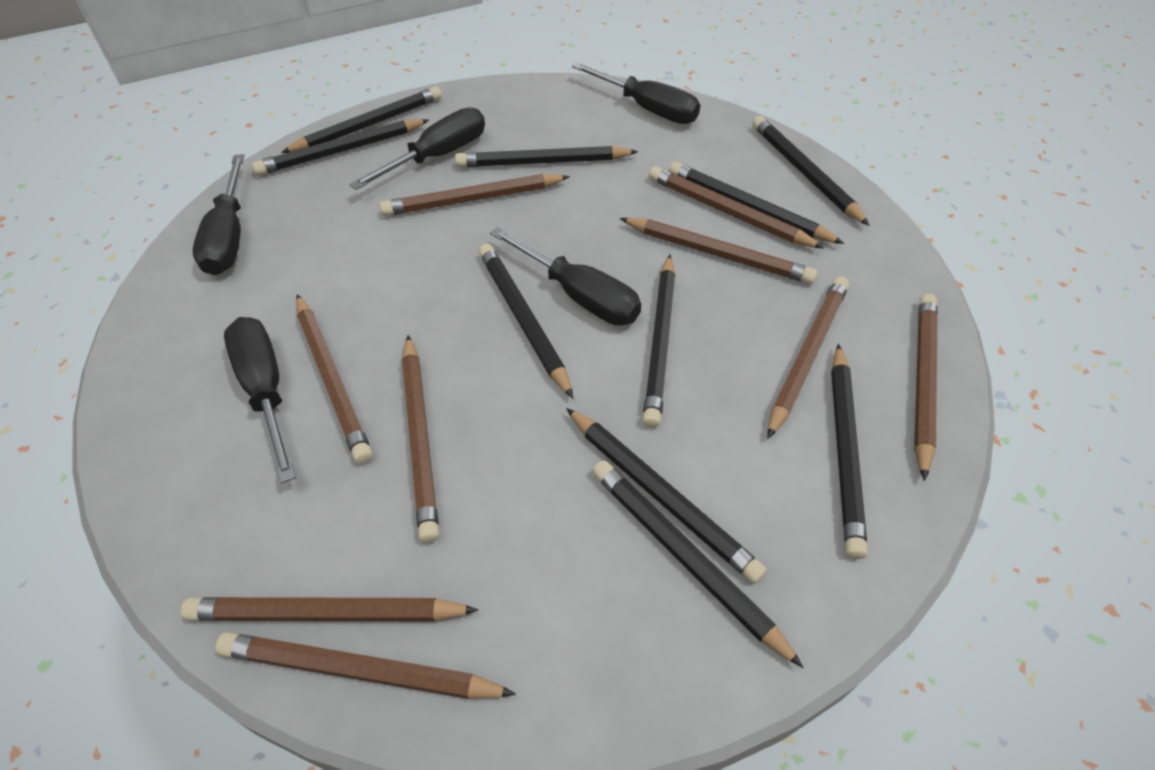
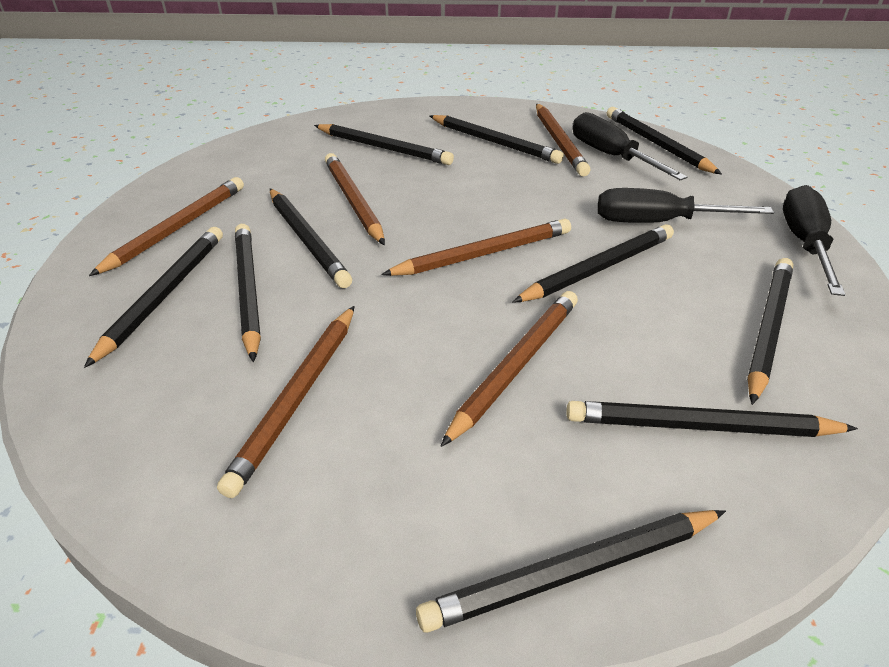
black screwdriver: 5 -> 3
brown pencil: 9 -> 6

